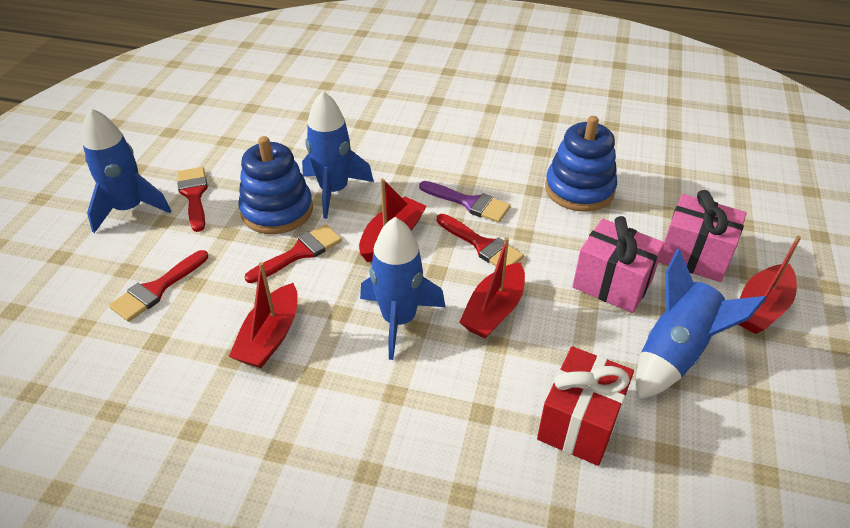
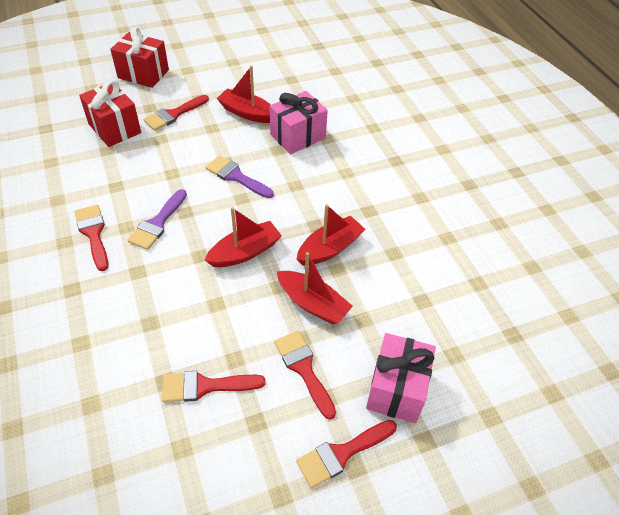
blue rocket: 4 -> 0
blue stacking toy: 2 -> 0
purple brush: 1 -> 2
red brush: 4 -> 5
red gift: 1 -> 2

